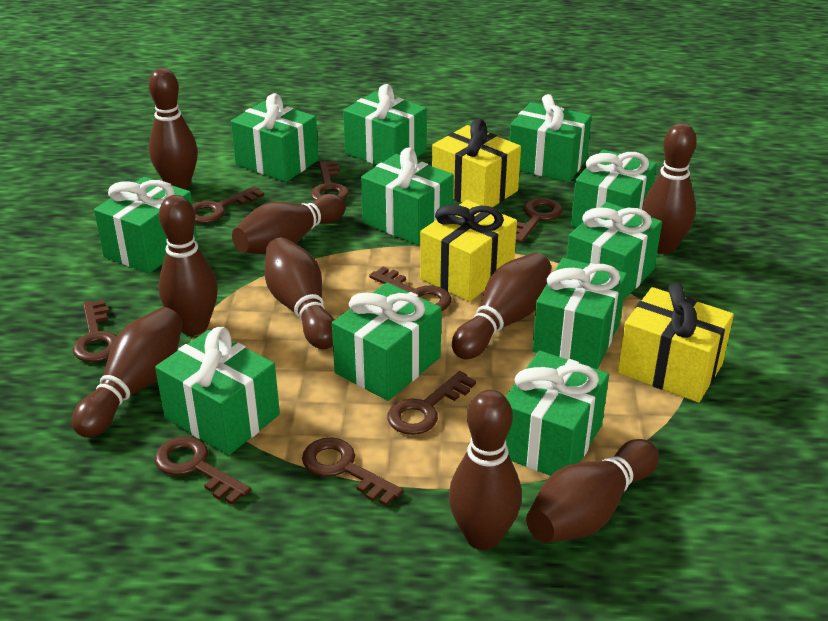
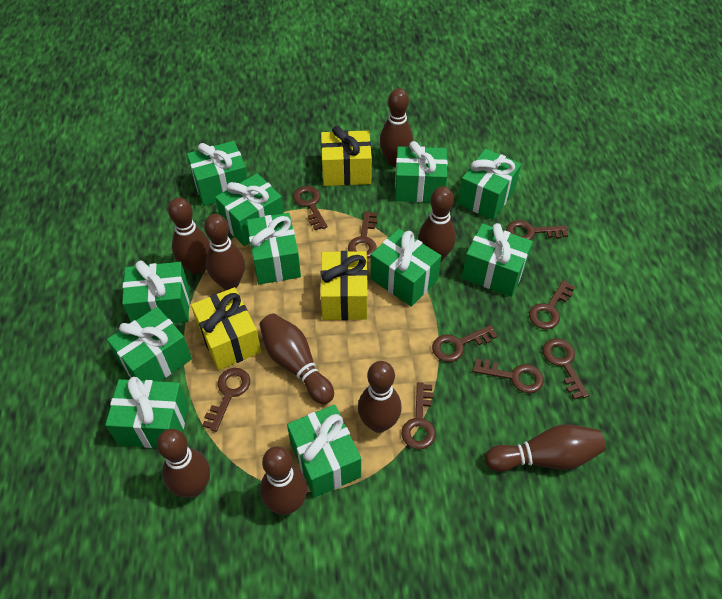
brown key: 8 -> 9

